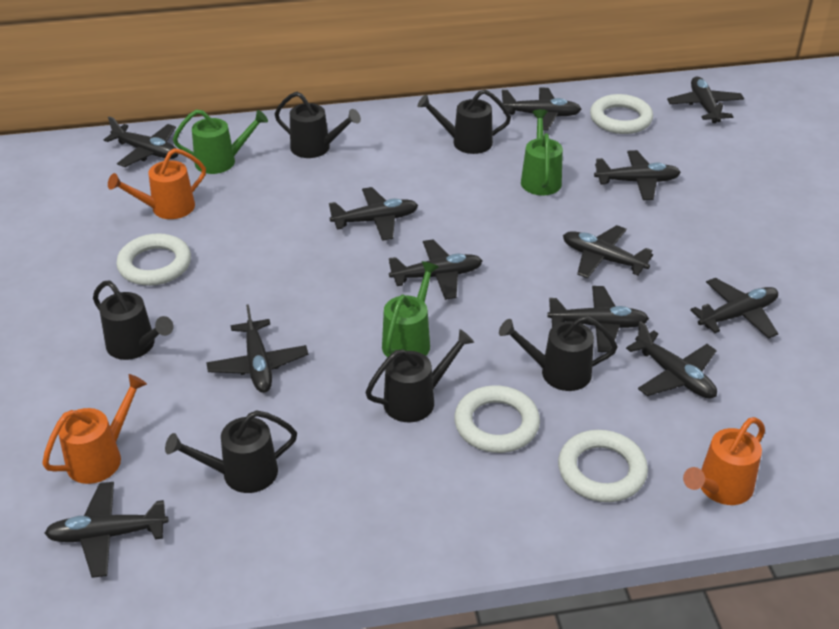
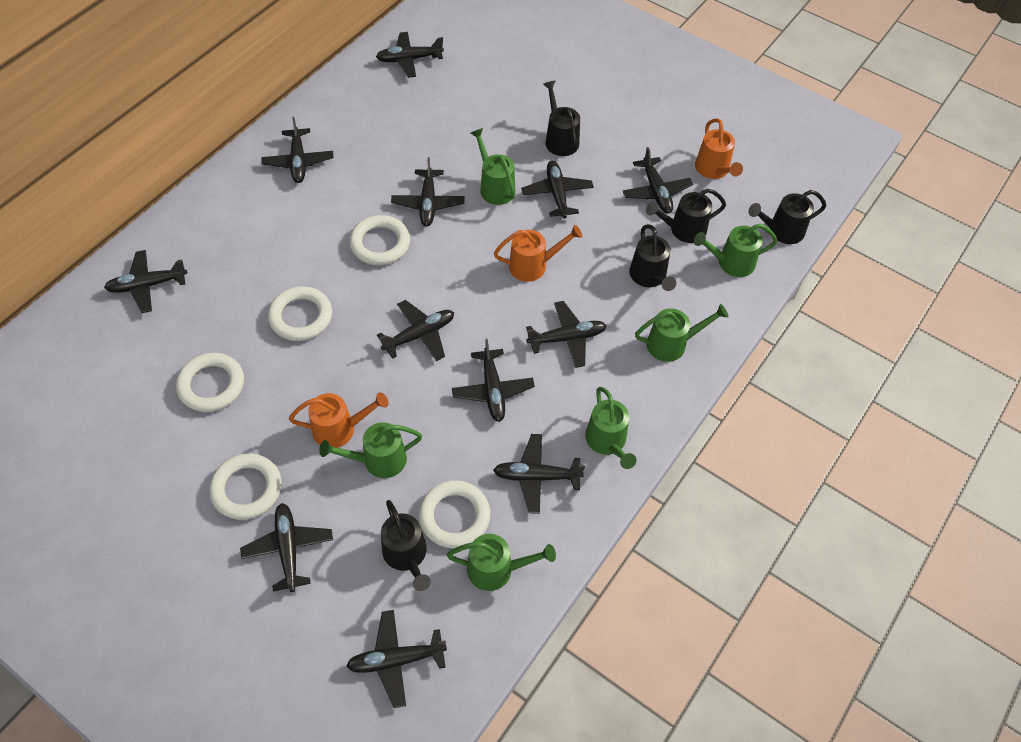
black watering can: 6 -> 5
green watering can: 3 -> 6
white ring: 4 -> 5

